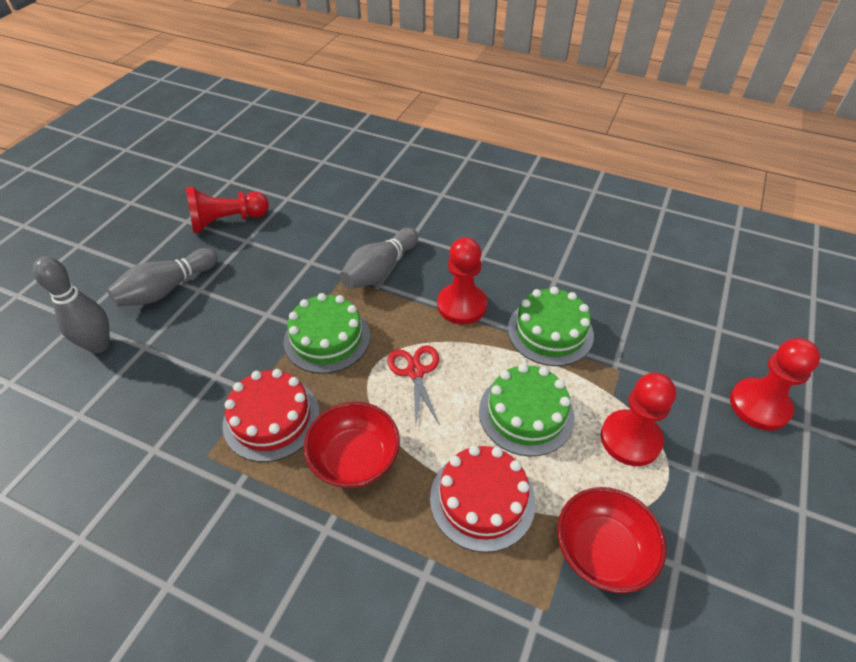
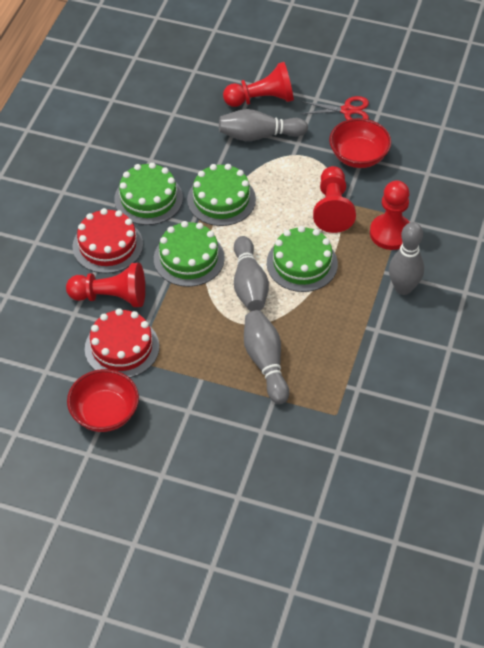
green cake: 3 -> 4
grey bowling pin: 3 -> 4

